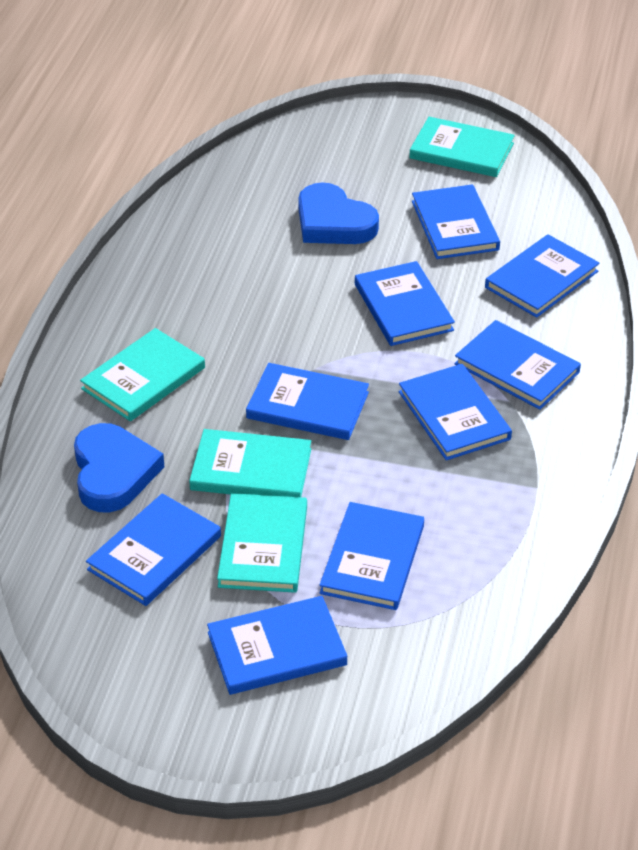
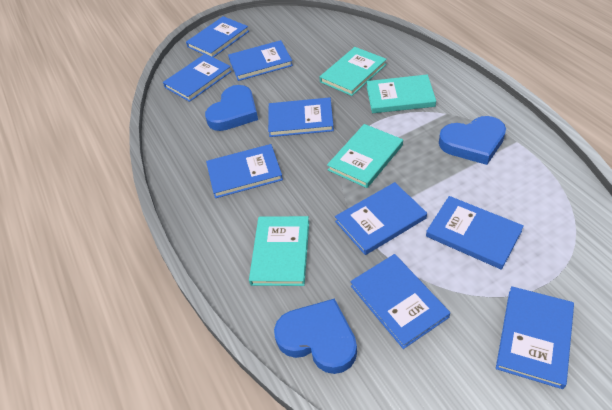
blue heart: 2 -> 3

